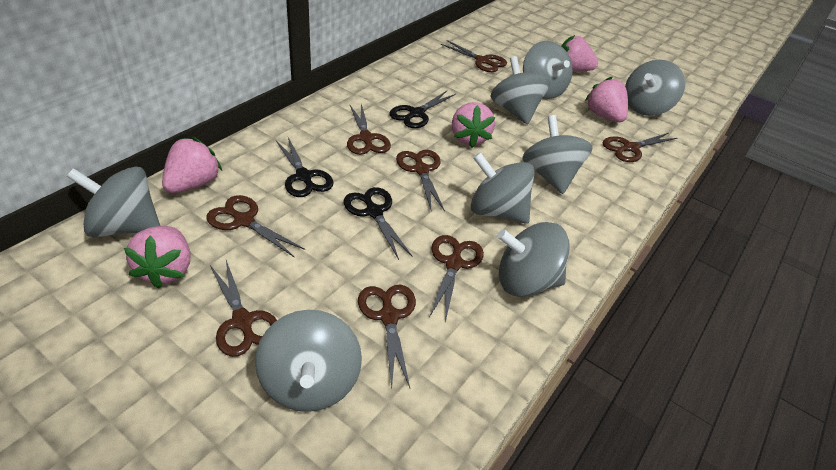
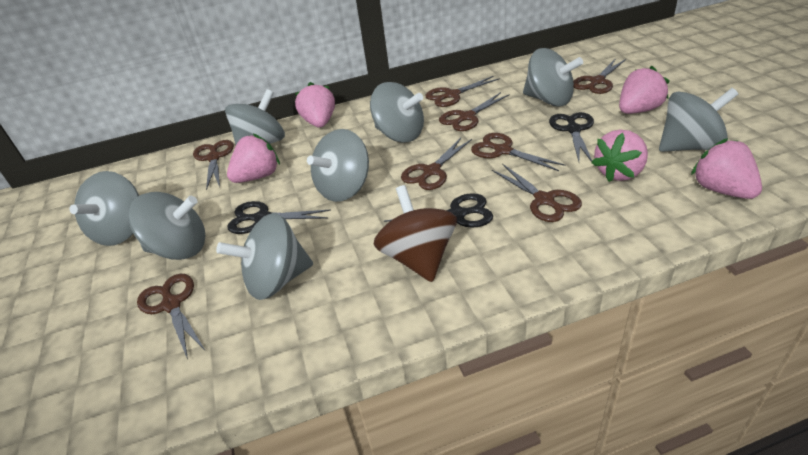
brown spinning top: 0 -> 1

